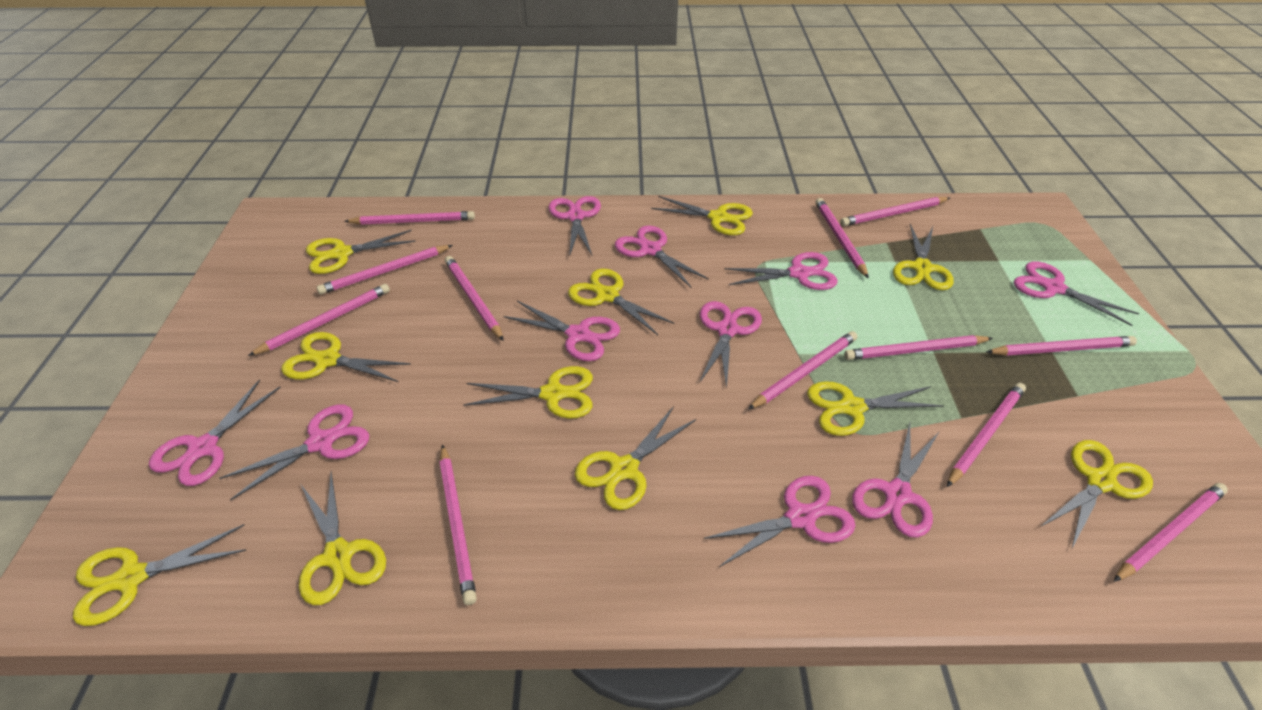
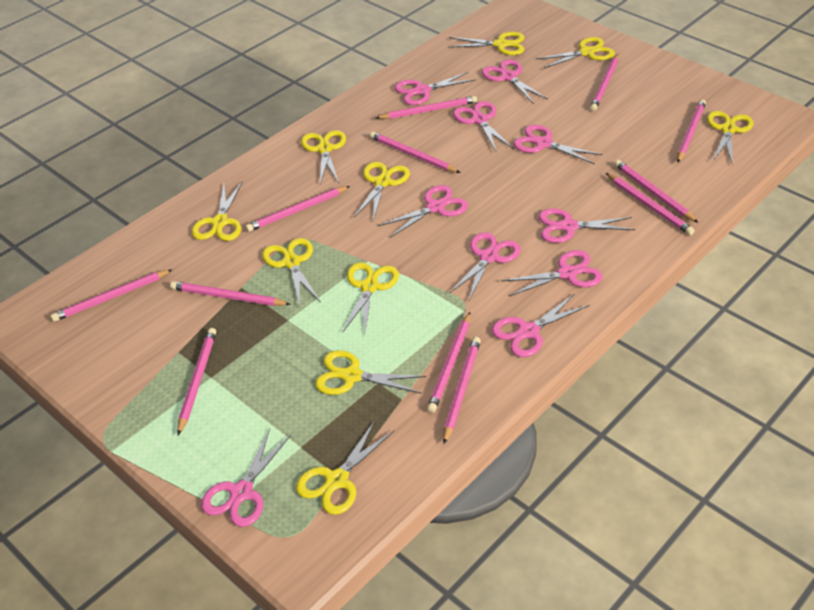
yellow scissors: 11 -> 10

